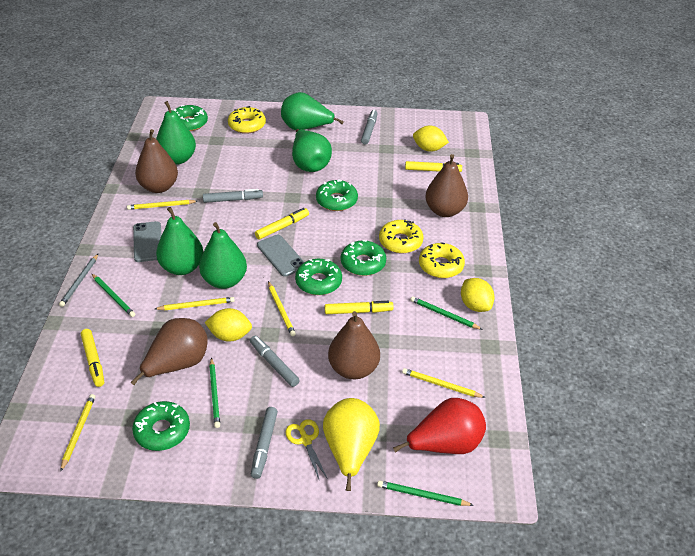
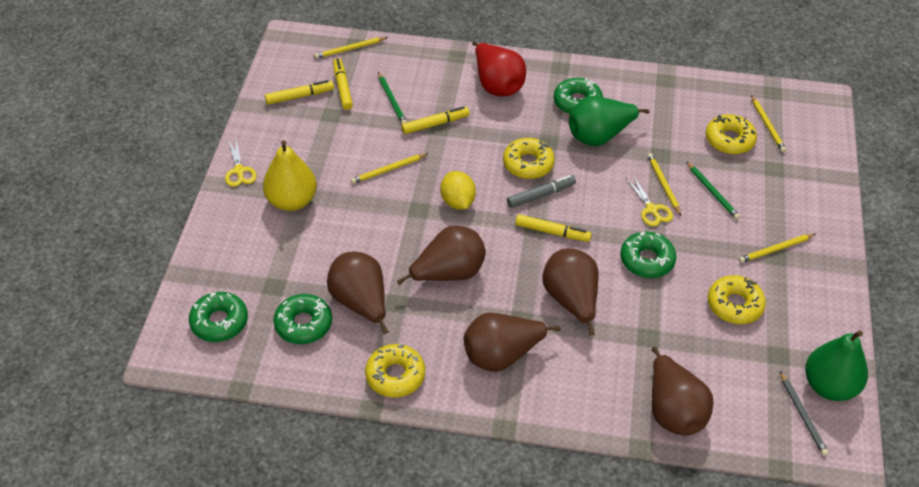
brown pear: 4 -> 5
green donut: 5 -> 4
green pear: 5 -> 2
green pencil: 4 -> 2
grey marker: 4 -> 1
grey phone: 2 -> 0
yellow donut: 3 -> 4
yellow lemon: 3 -> 1
yellow scissors: 1 -> 2

